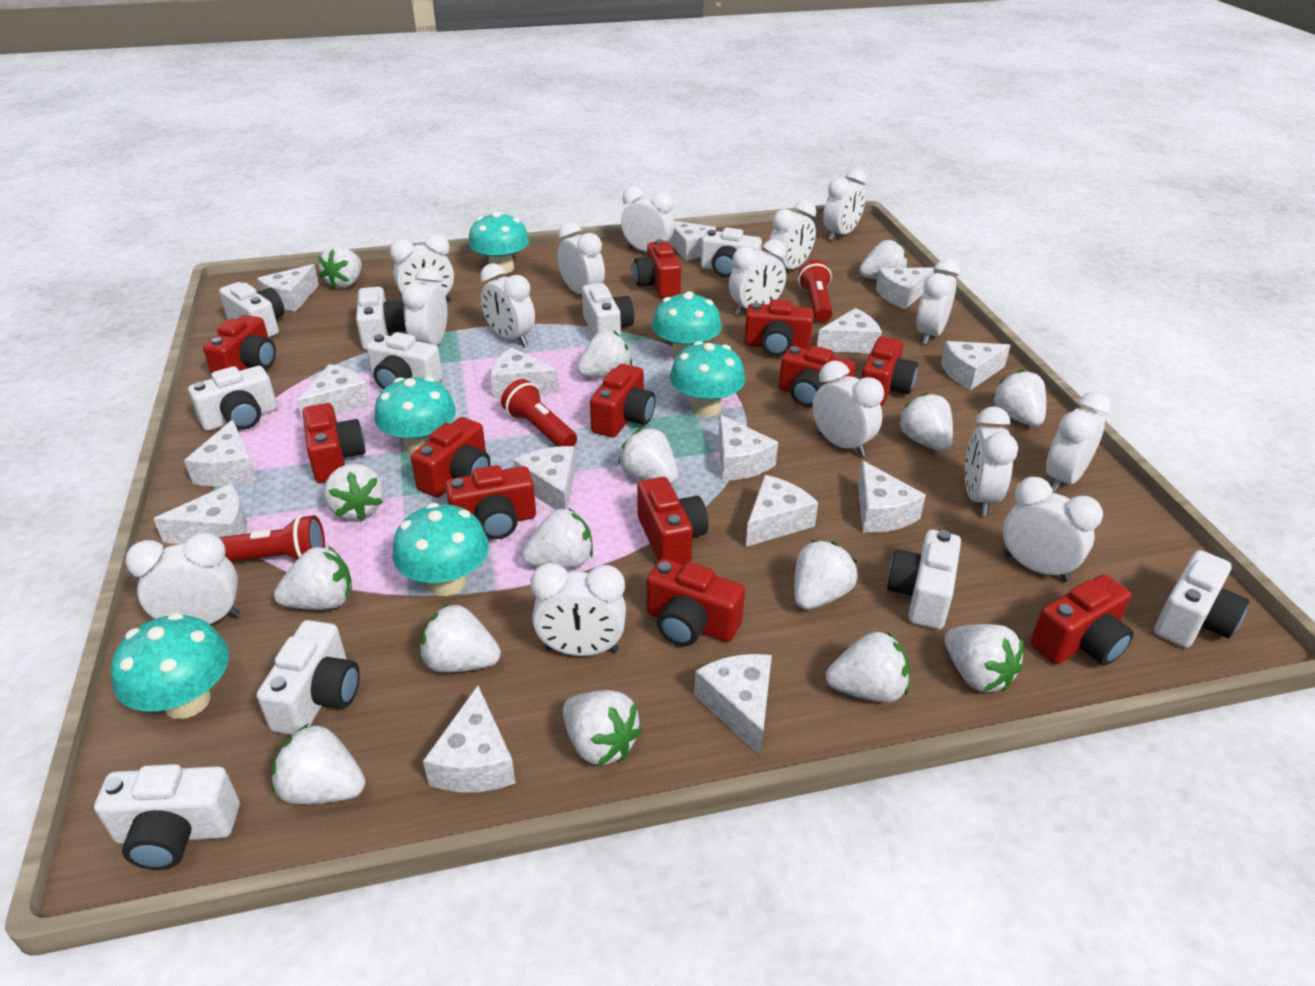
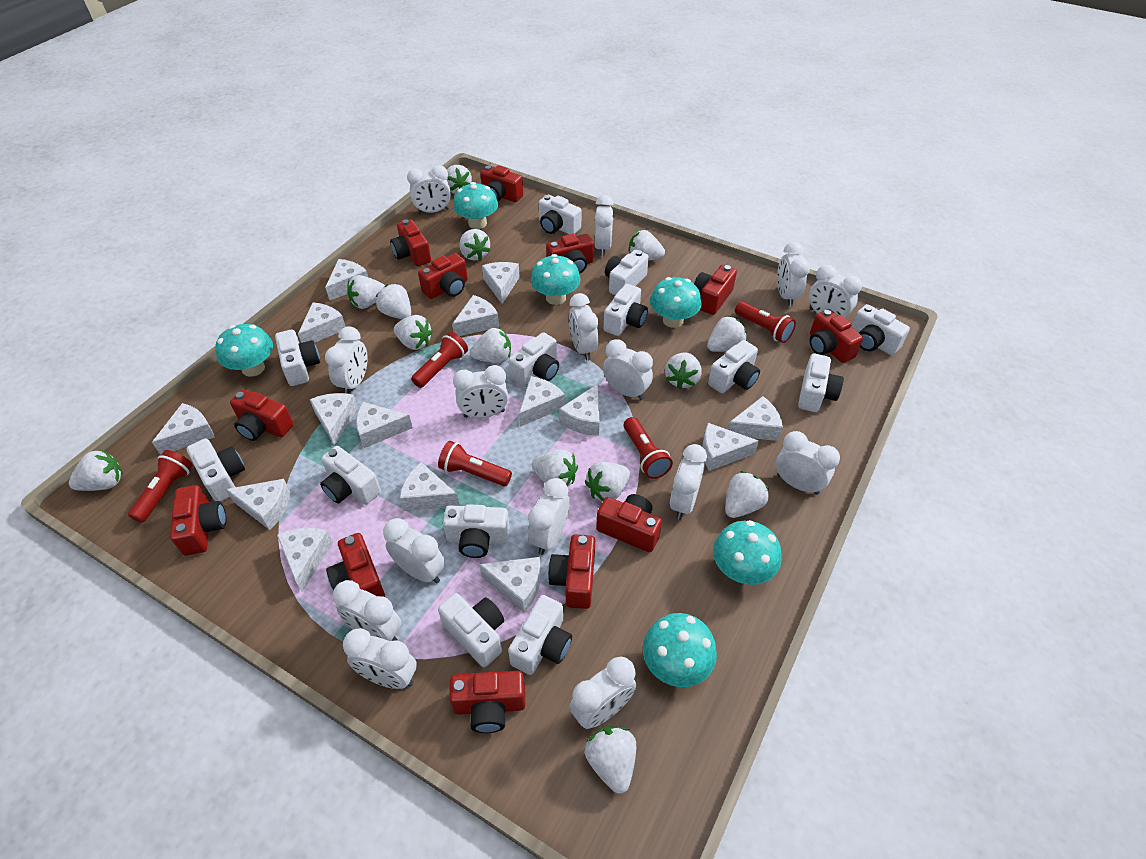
red flashlight: 3 -> 5
white camera: 10 -> 13
white strawberry: 15 -> 14

